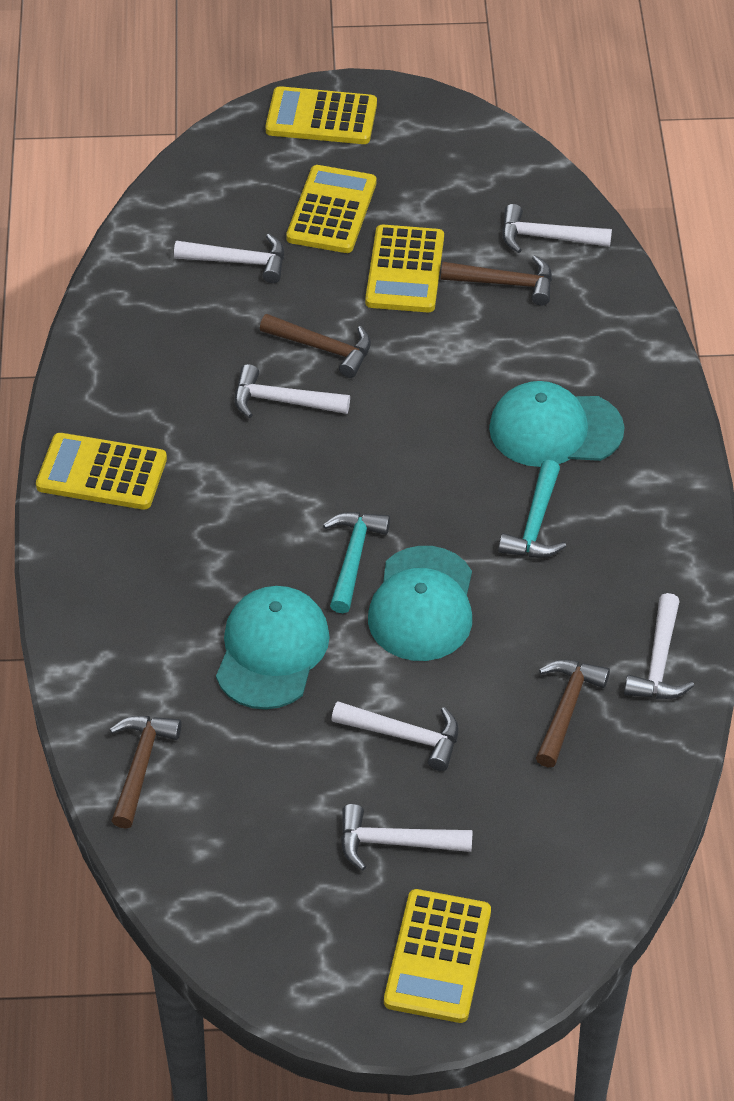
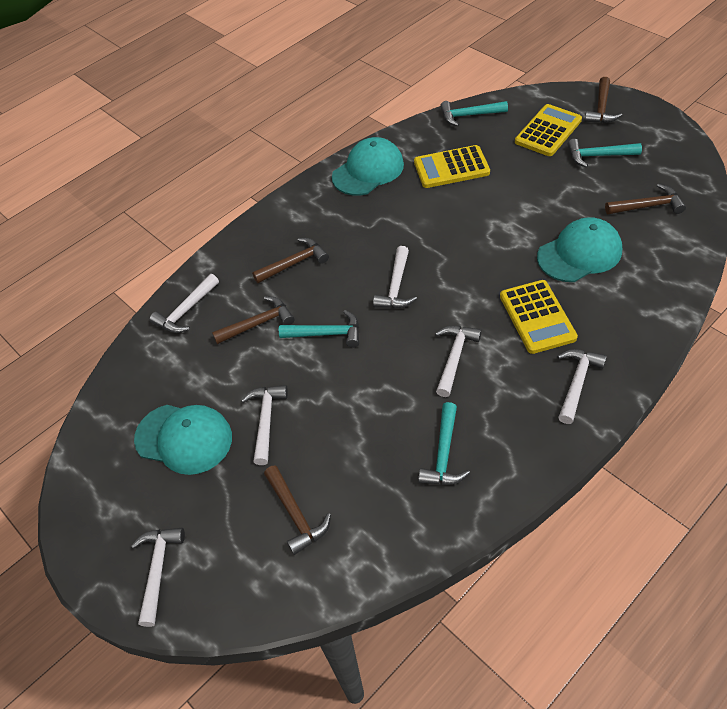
brown hammer: 4 -> 5
turquoise hammer: 2 -> 4
yellow calculator: 5 -> 3

